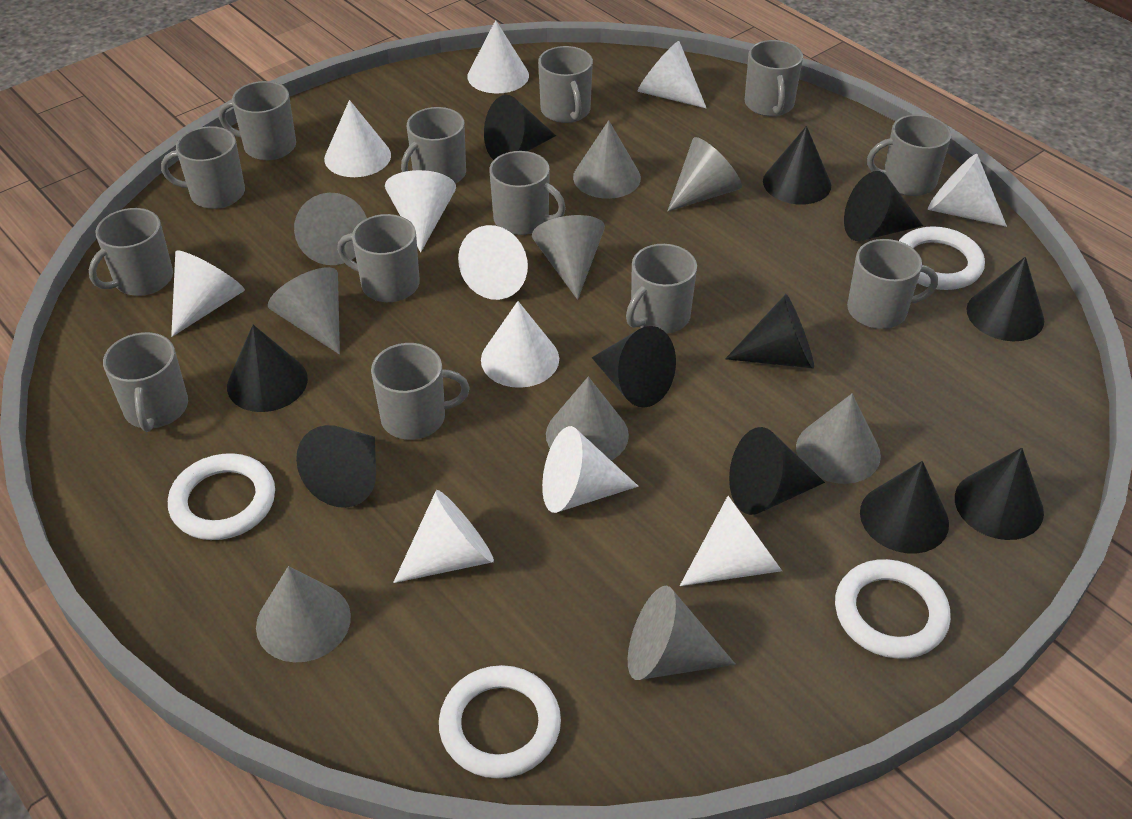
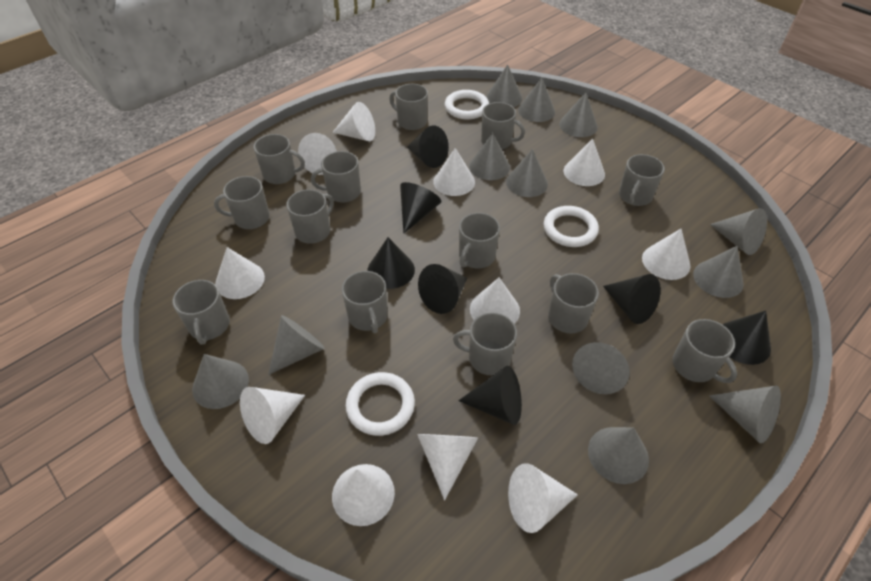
black cone: 11 -> 7
grey cone: 9 -> 12
white ring: 4 -> 3

